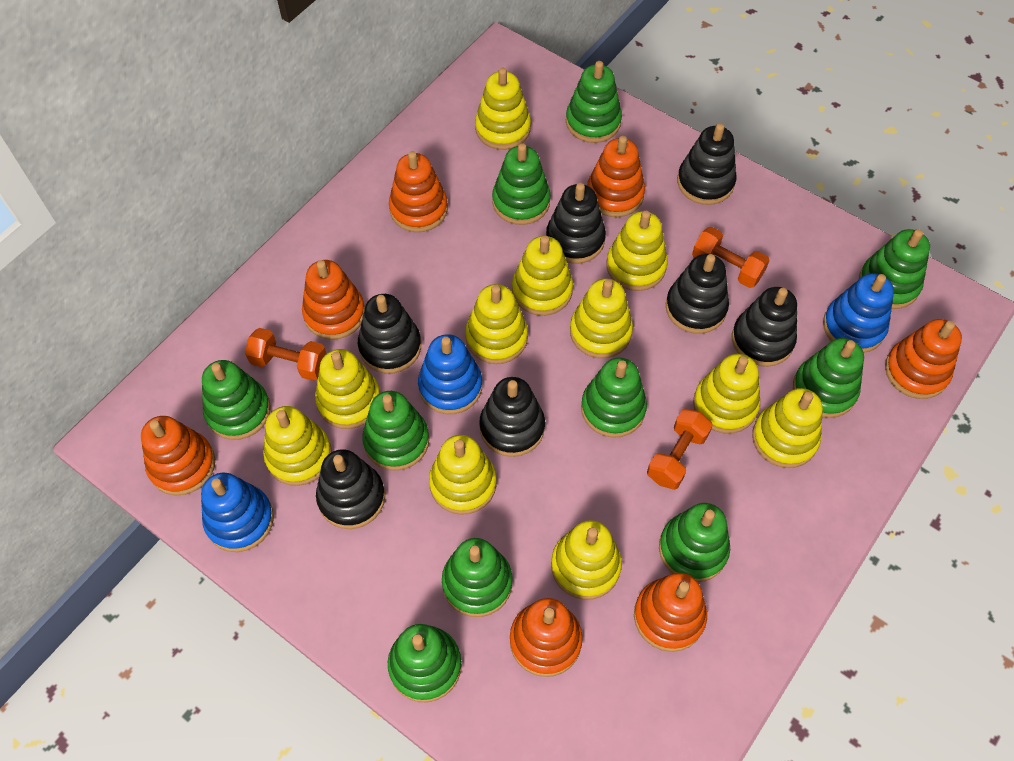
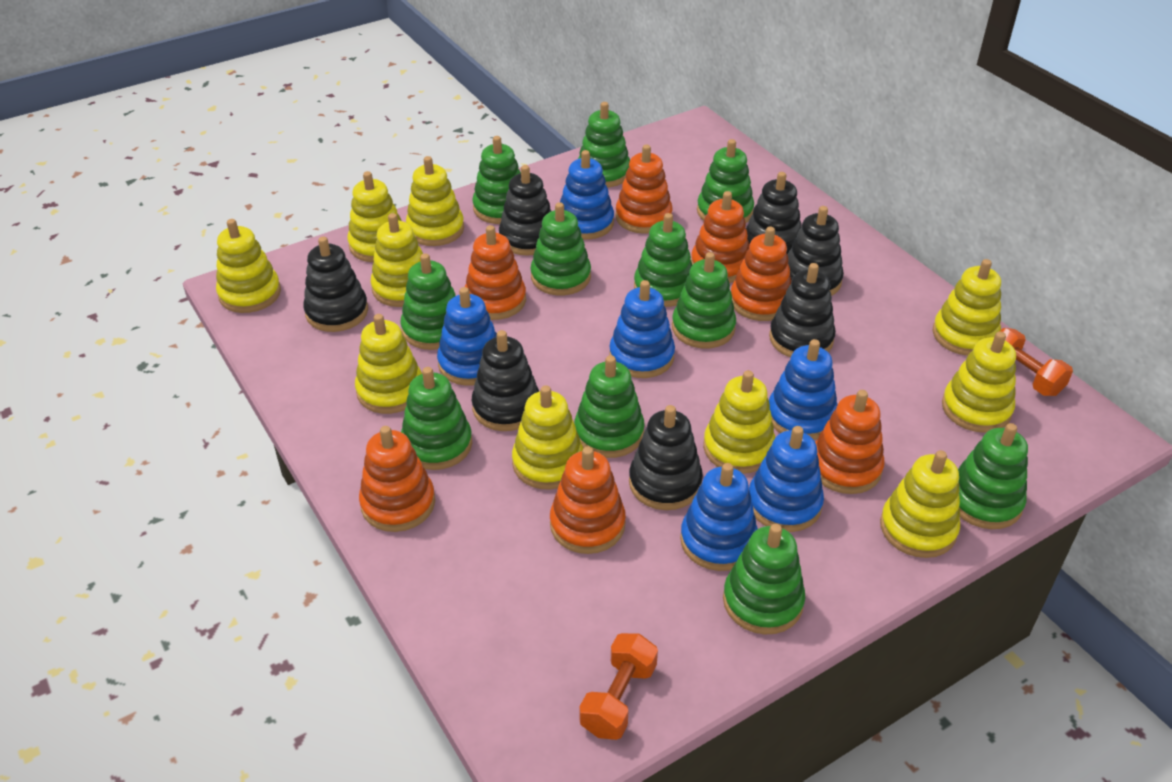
blue stacking toy: 3 -> 6
green stacking toy: 10 -> 11
orange dumbbell: 3 -> 2
yellow stacking toy: 11 -> 10

